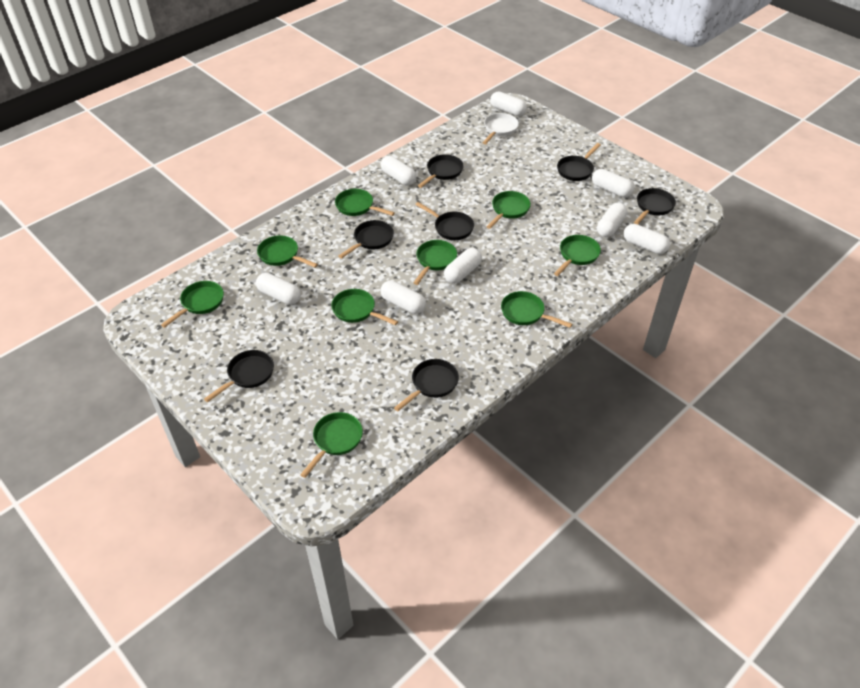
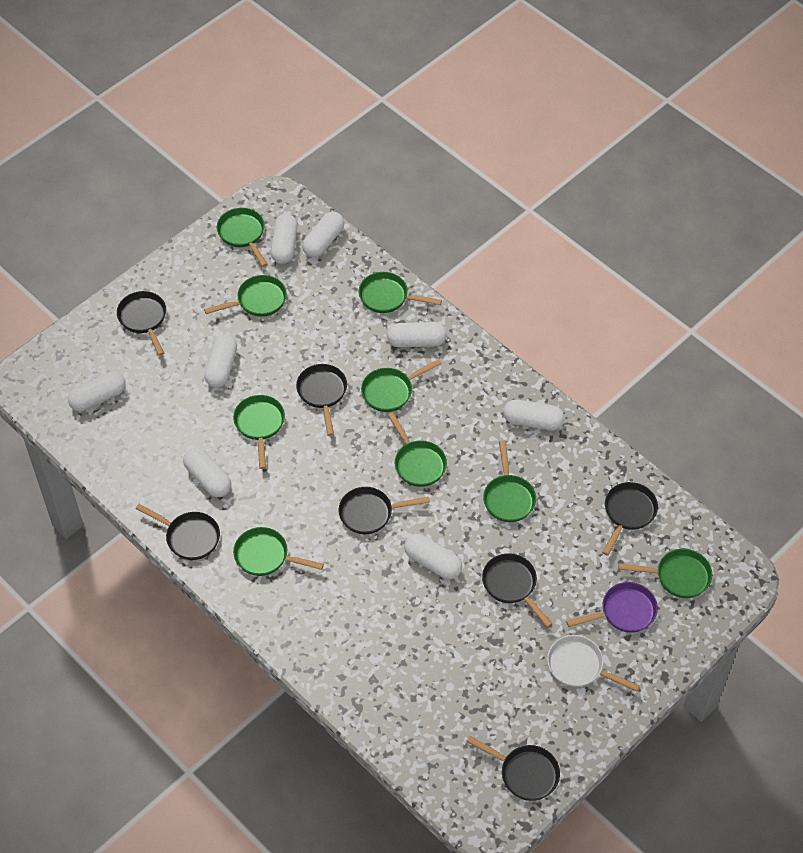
purple pan: 0 -> 1

